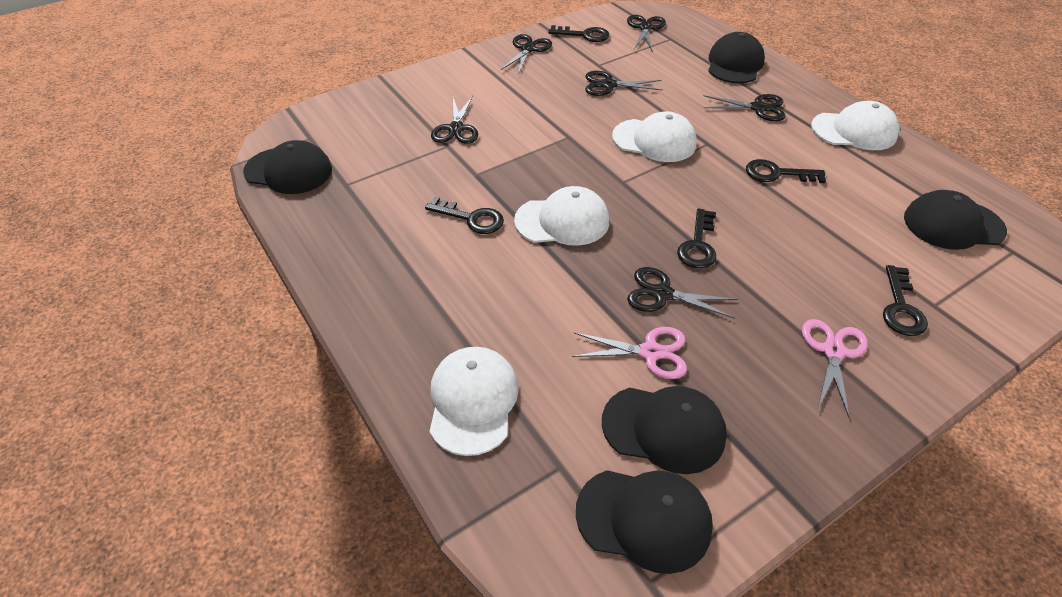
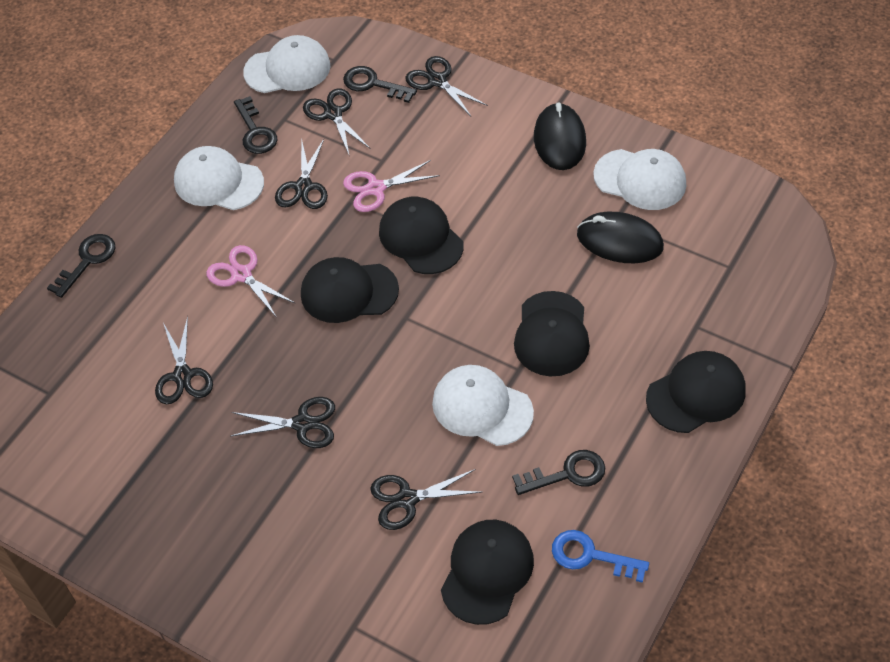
black key: 5 -> 4
black mouse: 0 -> 2
blue key: 0 -> 1

